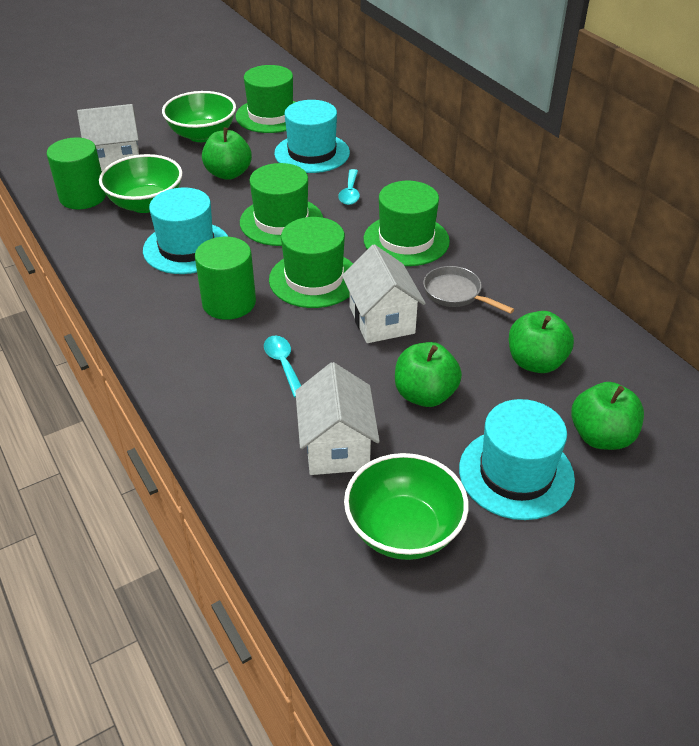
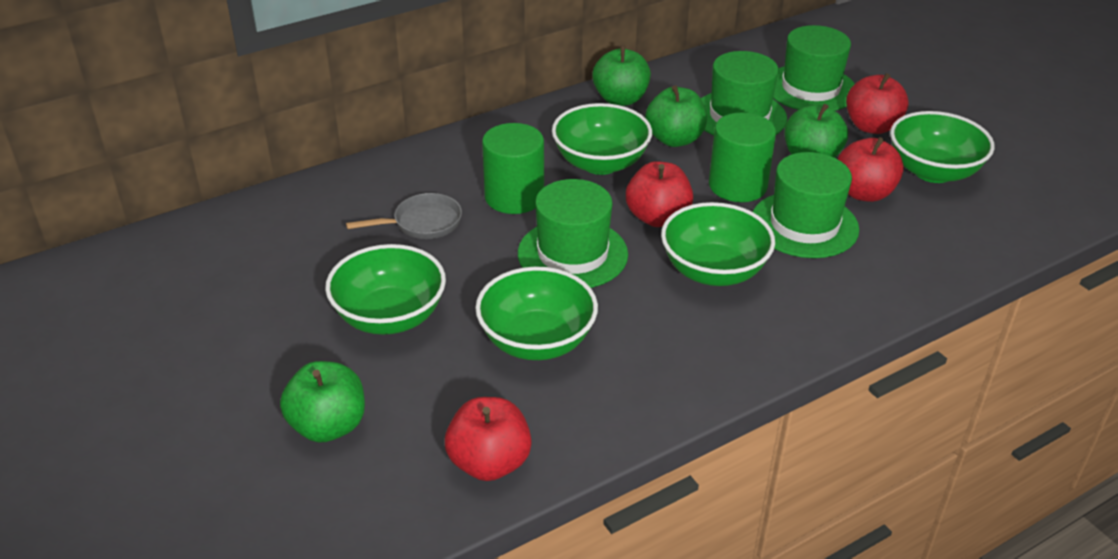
green bowl: 3 -> 5
red apple: 0 -> 4
turquoise hat: 3 -> 0
turquoise spoon: 2 -> 0
white house: 3 -> 0

